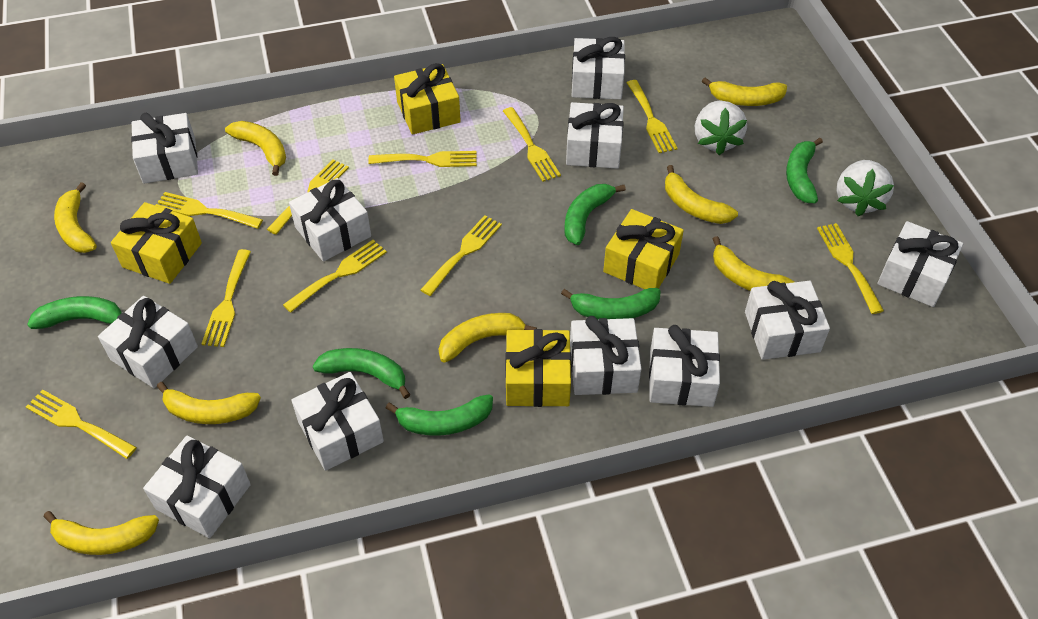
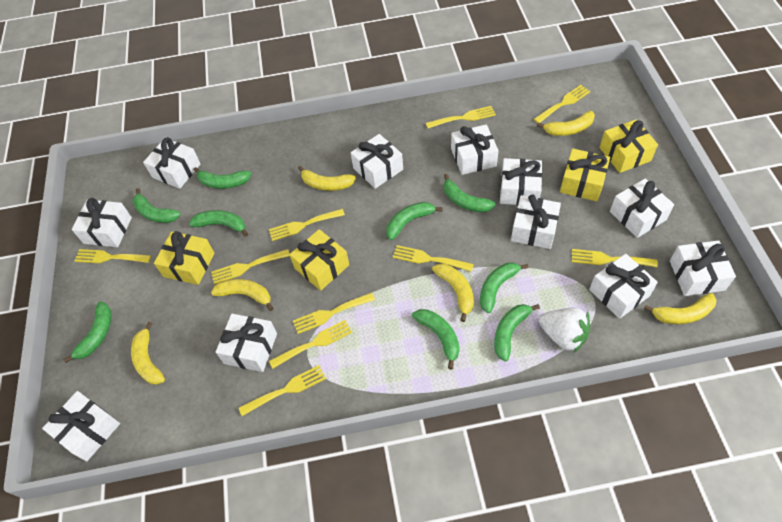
green banana: 6 -> 9
white strawberry: 2 -> 1
yellow banana: 8 -> 6

